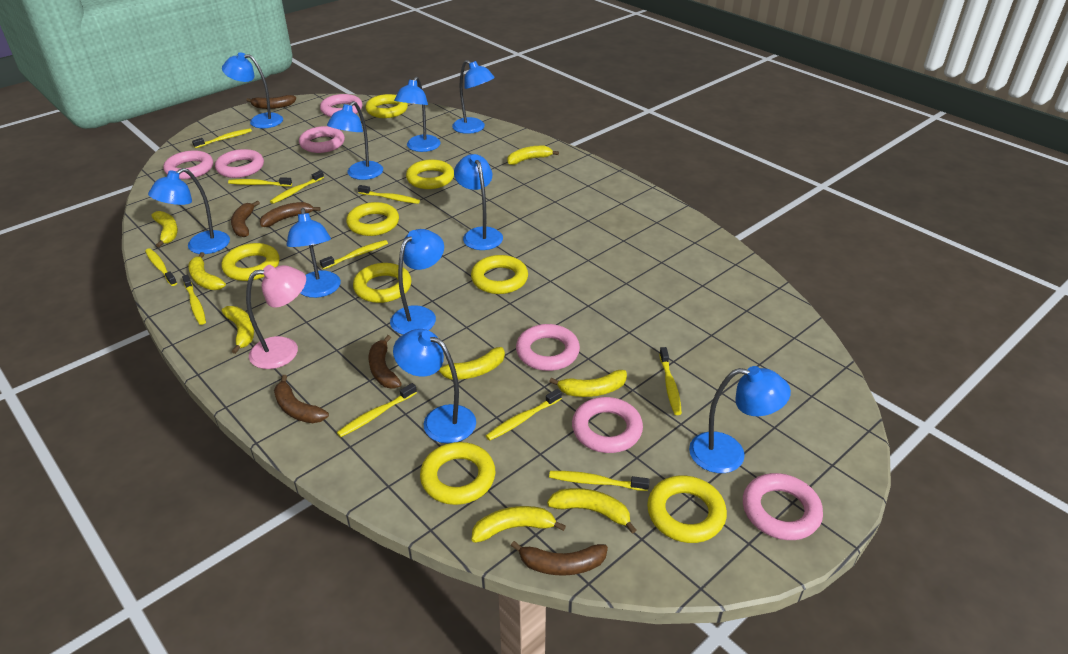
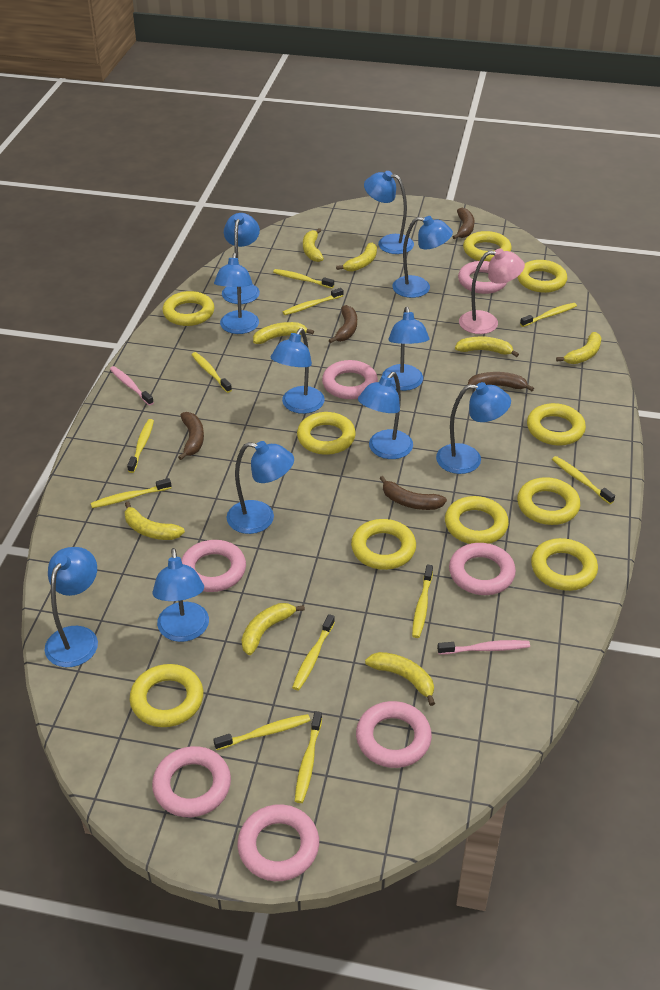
blue lamp: 10 -> 11
brown banana: 6 -> 5
pink toothbrush: 0 -> 2
yellow ring: 8 -> 10

